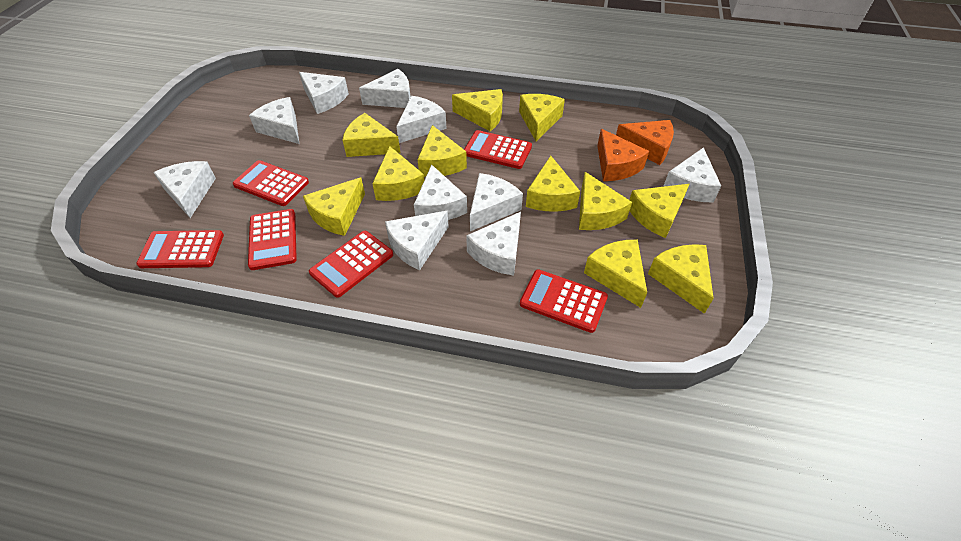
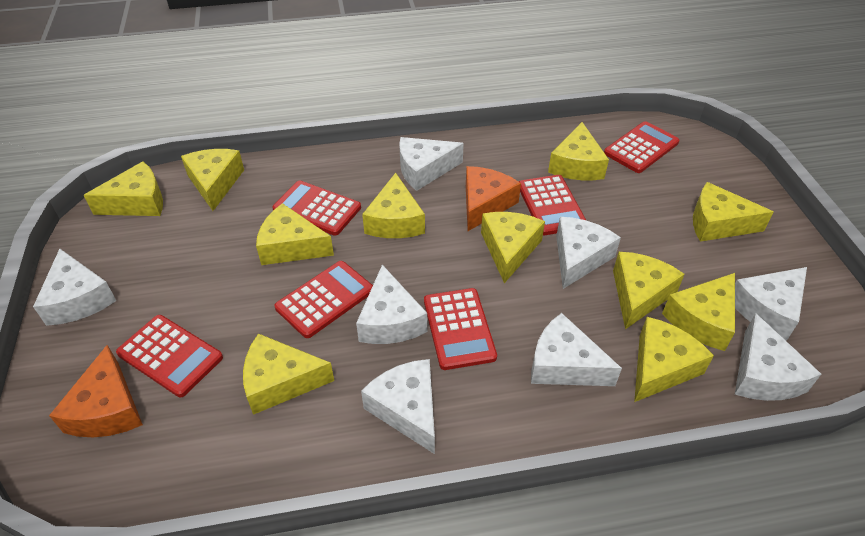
white cheese: 10 -> 8

